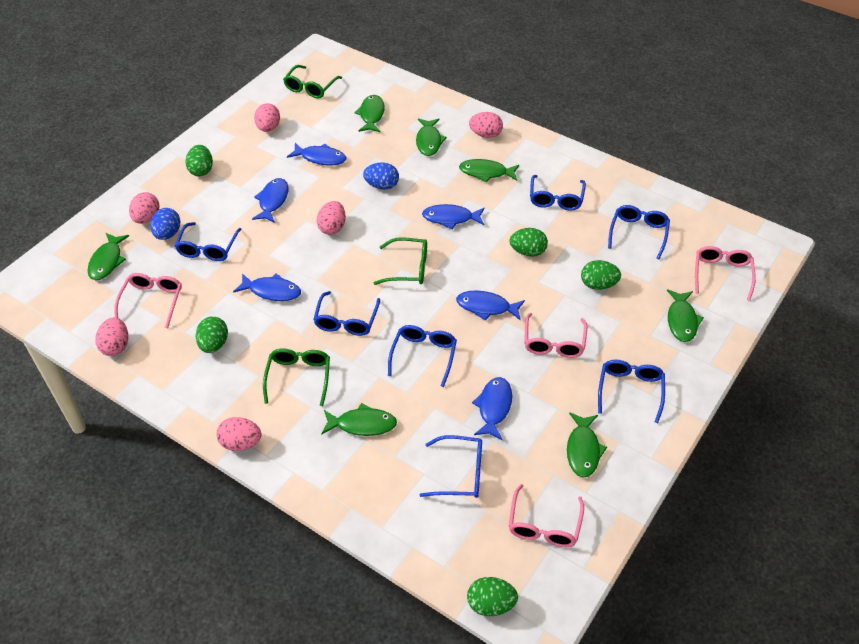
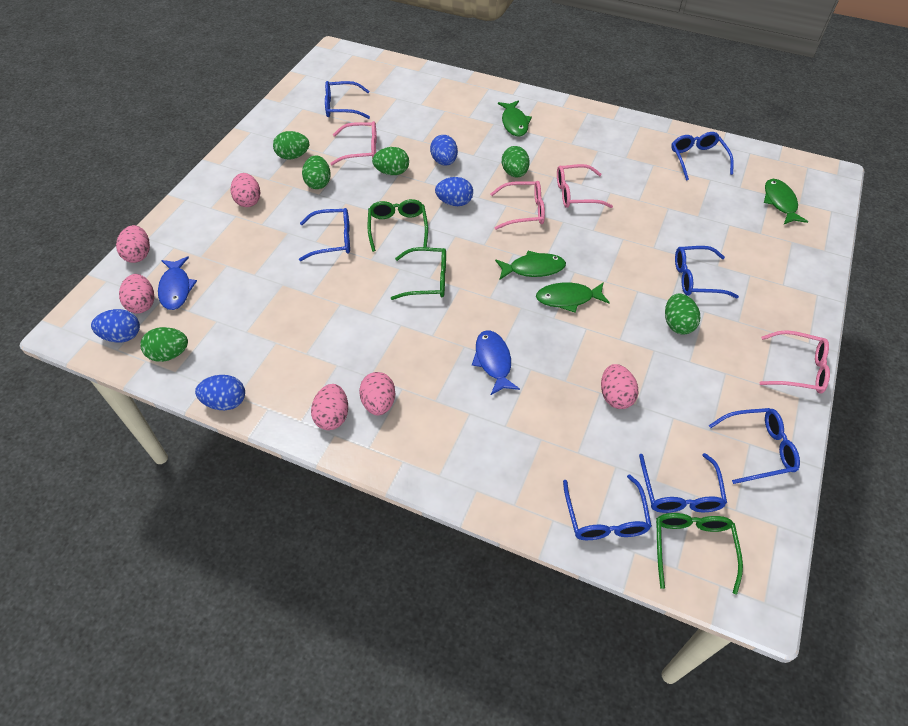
blue egg: 2 -> 4
blue fish: 6 -> 2
green egg: 5 -> 6
green fish: 7 -> 4

